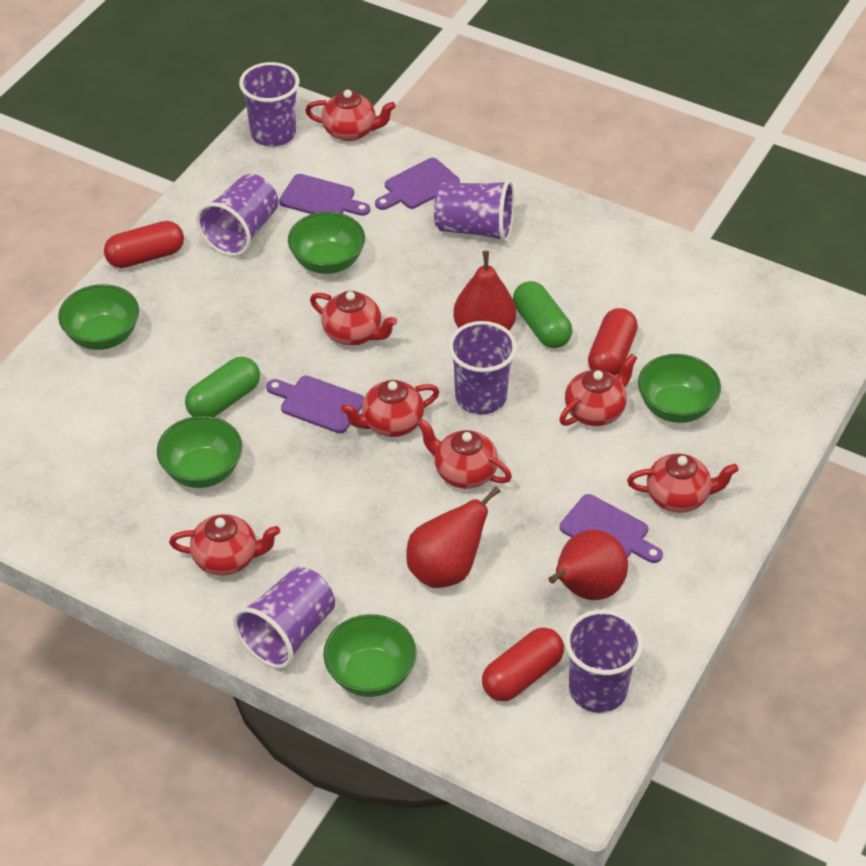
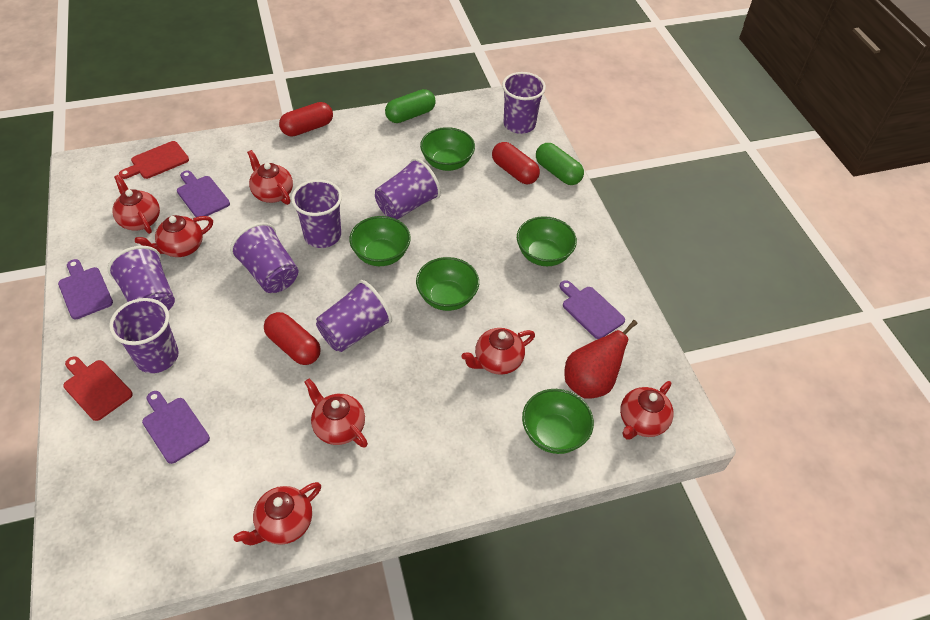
purple cup: 6 -> 7
red cutting board: 0 -> 2
red pear: 3 -> 1

